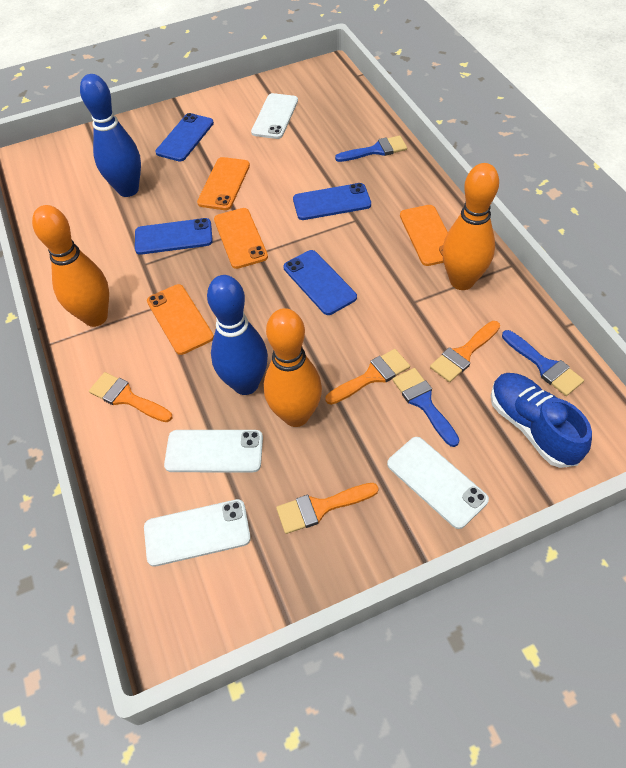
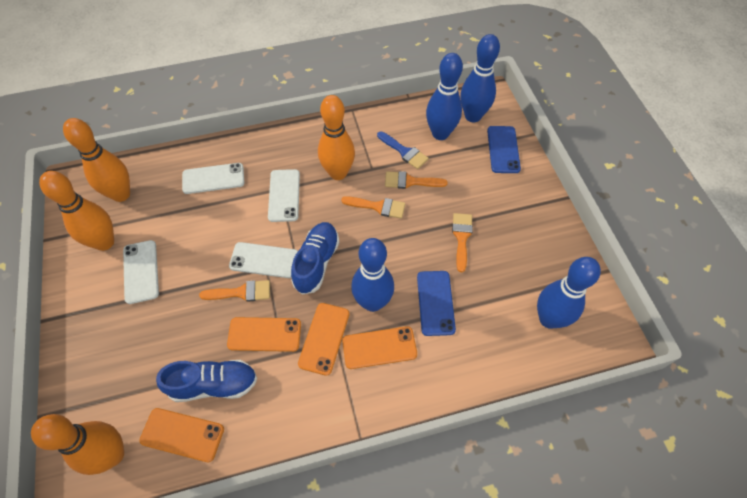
blue bowling pin: 2 -> 4
blue brush: 3 -> 1
blue phone: 4 -> 2
blue shoe: 1 -> 2
orange bowling pin: 3 -> 4

